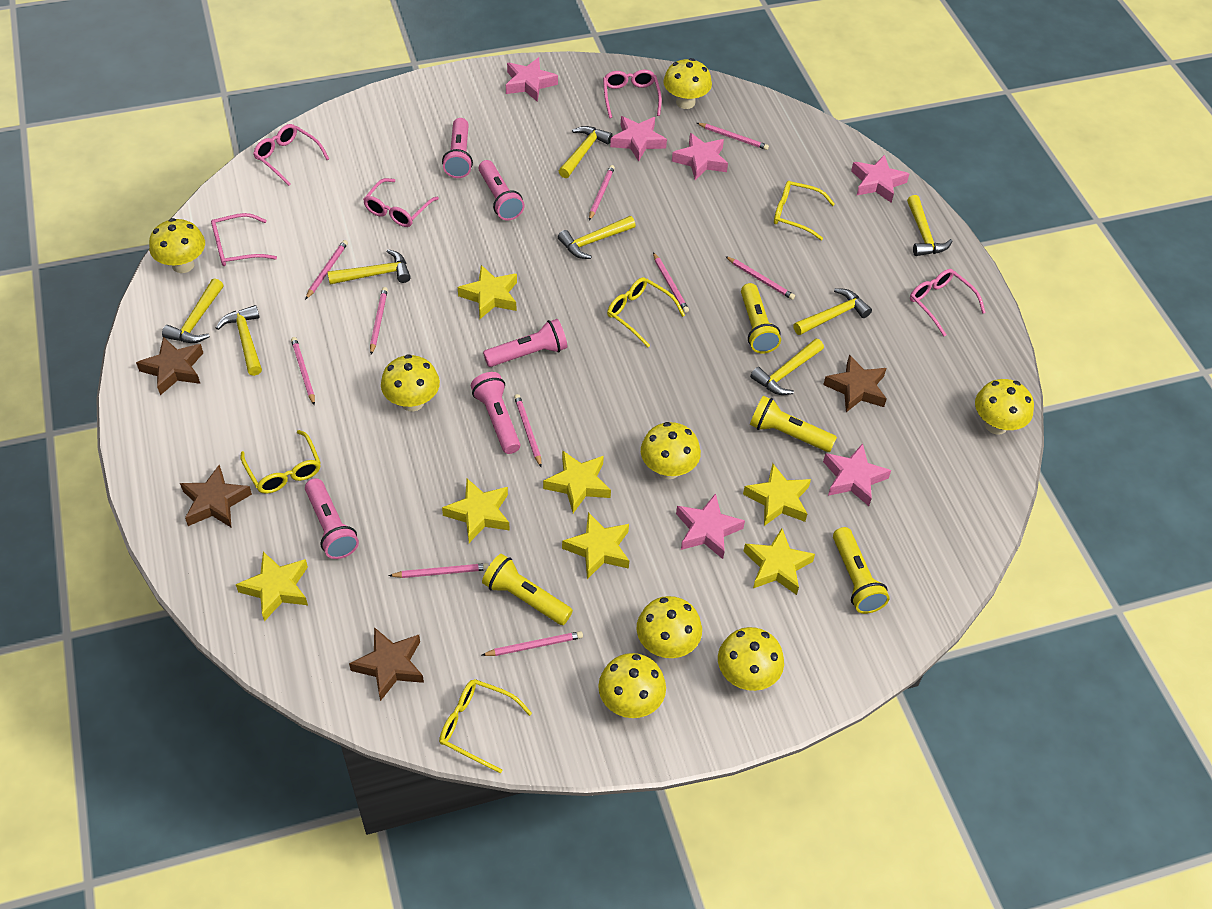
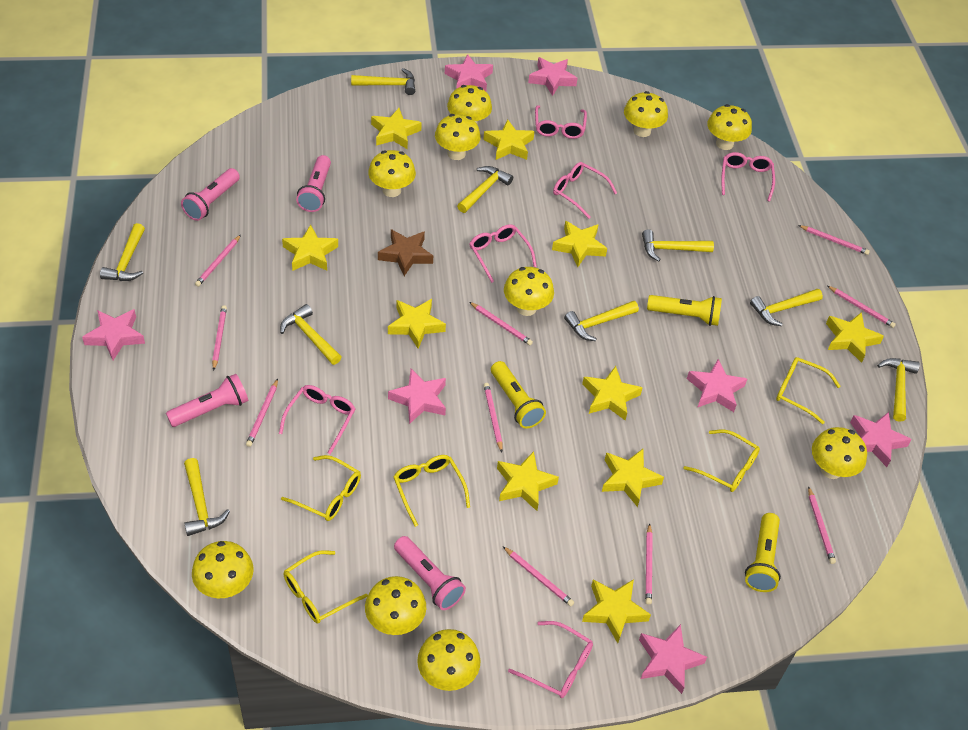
brown star: 4 -> 1
pink flashlight: 5 -> 4
pink glasses: 5 -> 6
pink star: 6 -> 7
yellow flashlight: 4 -> 3
yellow glasses: 4 -> 5
yellow hammer: 8 -> 9
yellow mushroom: 8 -> 10
yellow star: 7 -> 10

